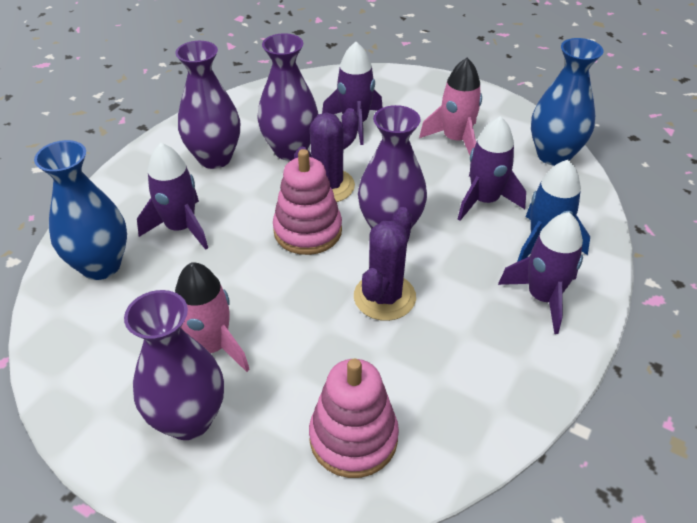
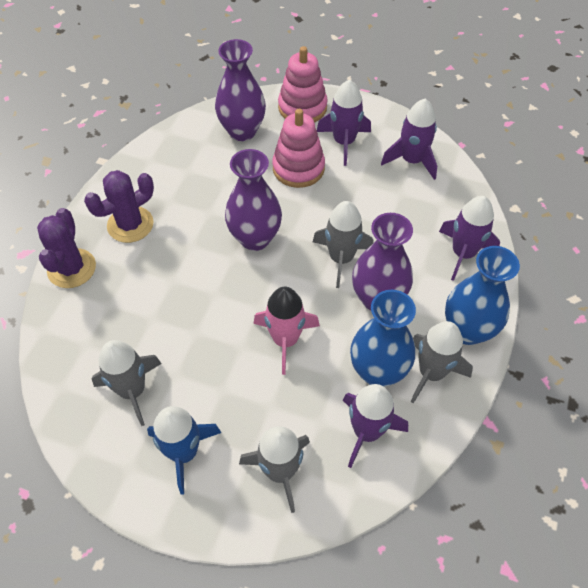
grey rocket: 0 -> 4
pink rocket: 2 -> 1
purple vase: 4 -> 3

